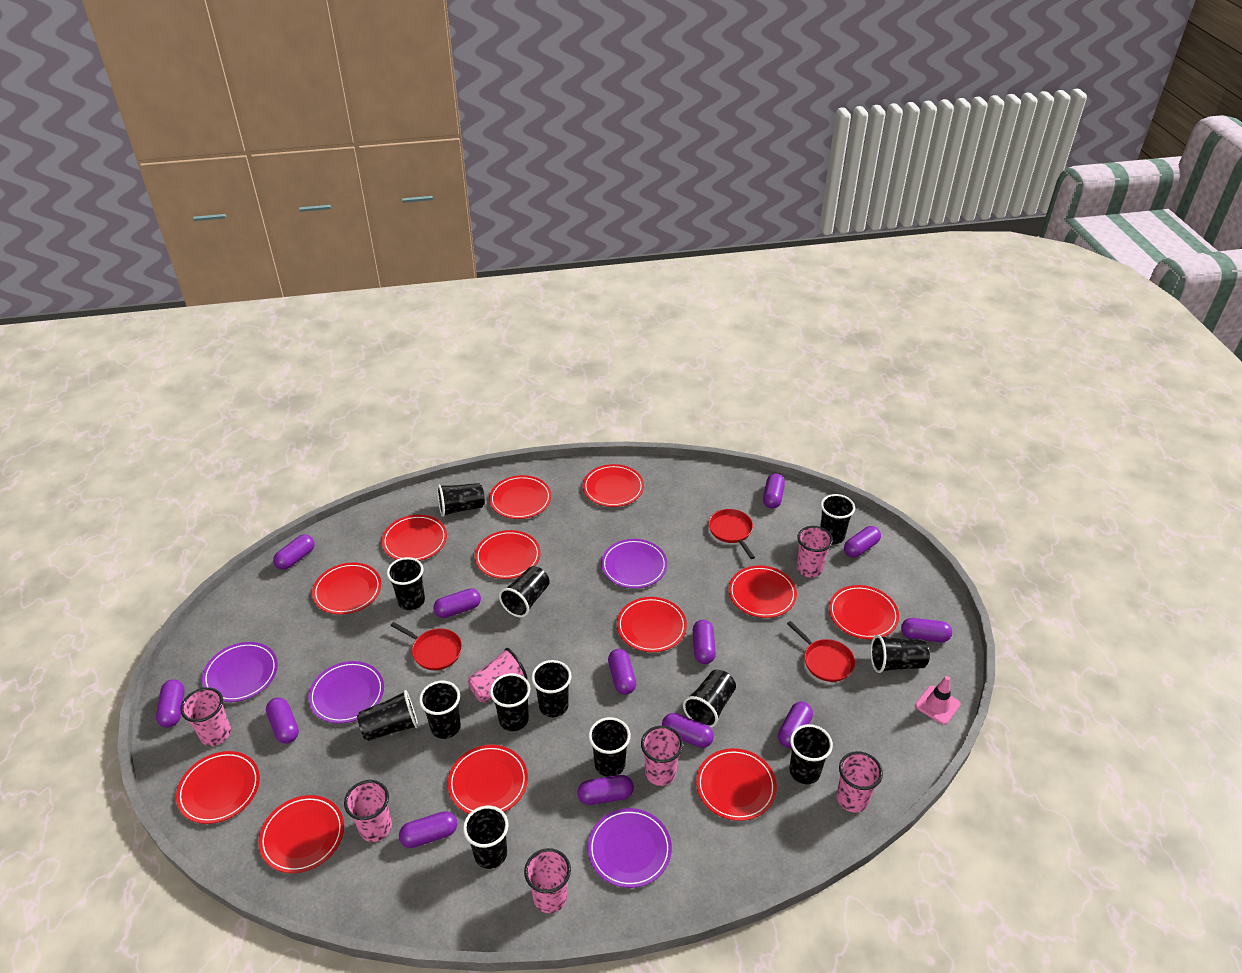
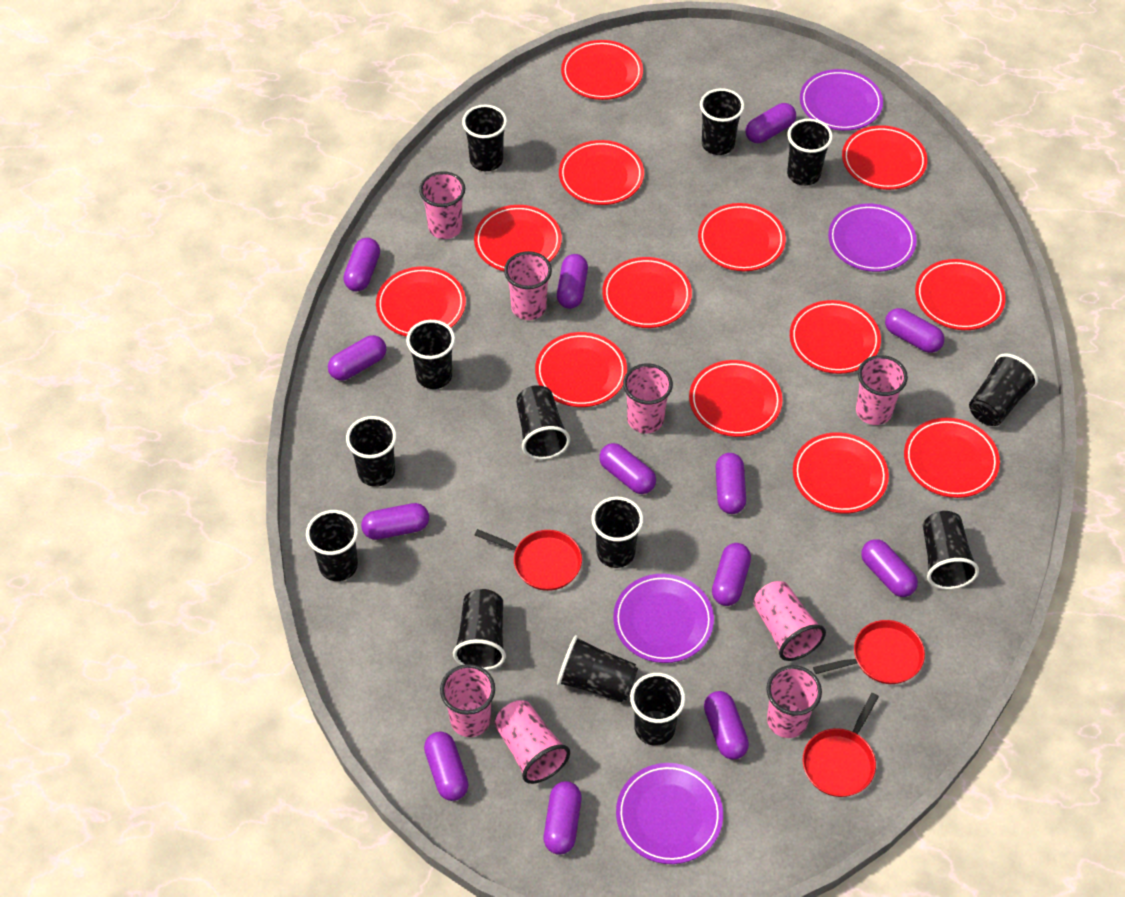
pink cup: 7 -> 8
pink traffic cone: 1 -> 0
red plate: 12 -> 13

